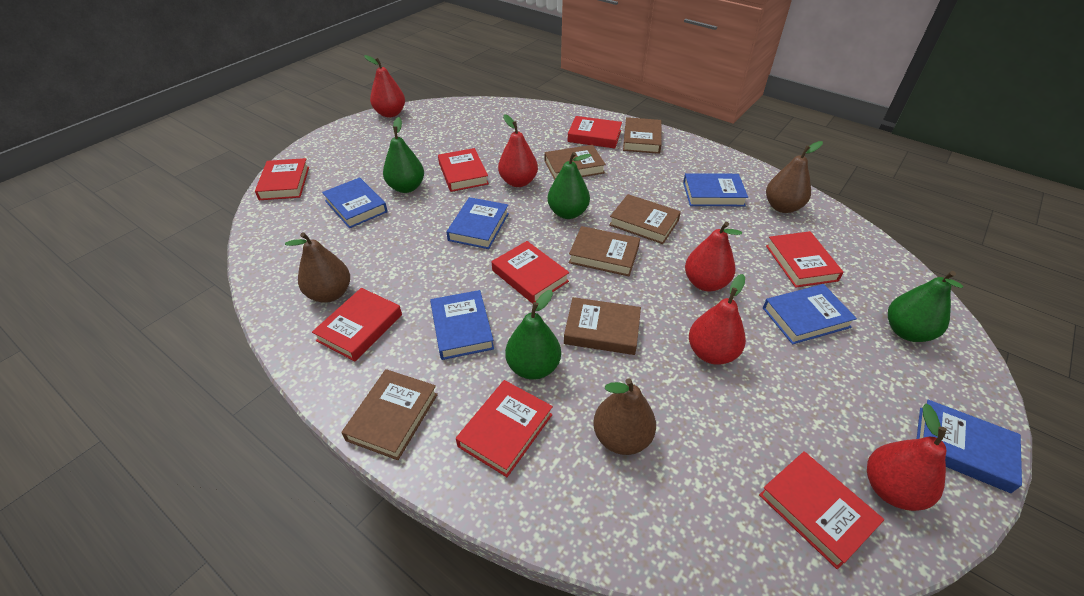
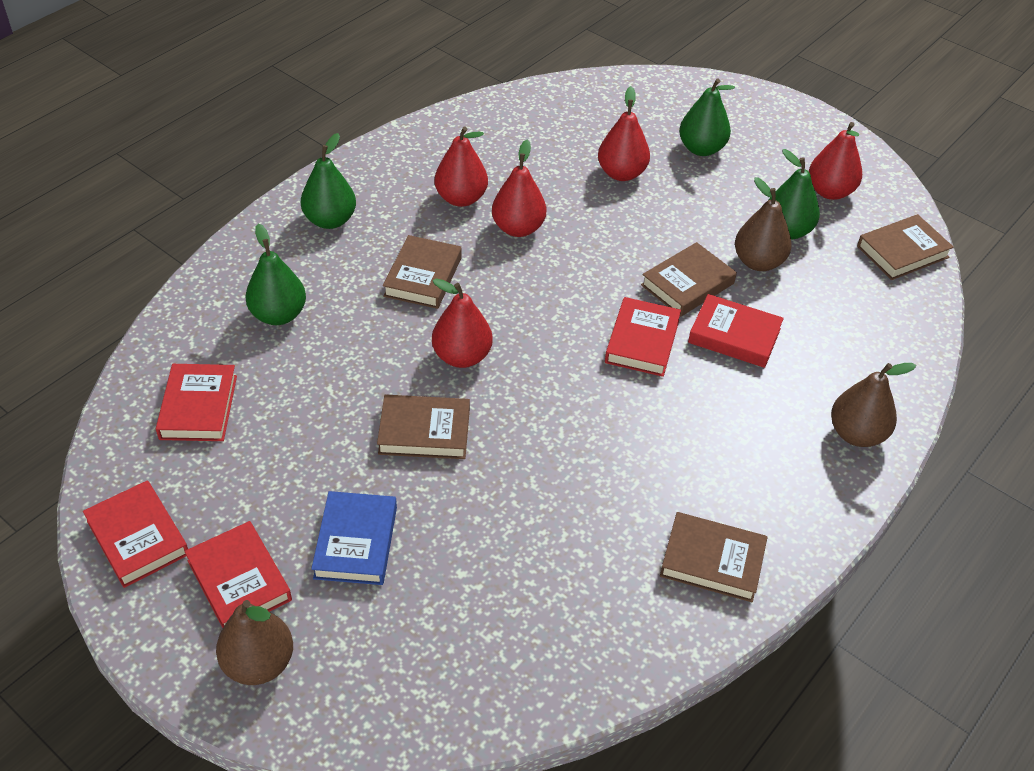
blue book: 6 -> 1
brown book: 6 -> 5
red book: 8 -> 5

